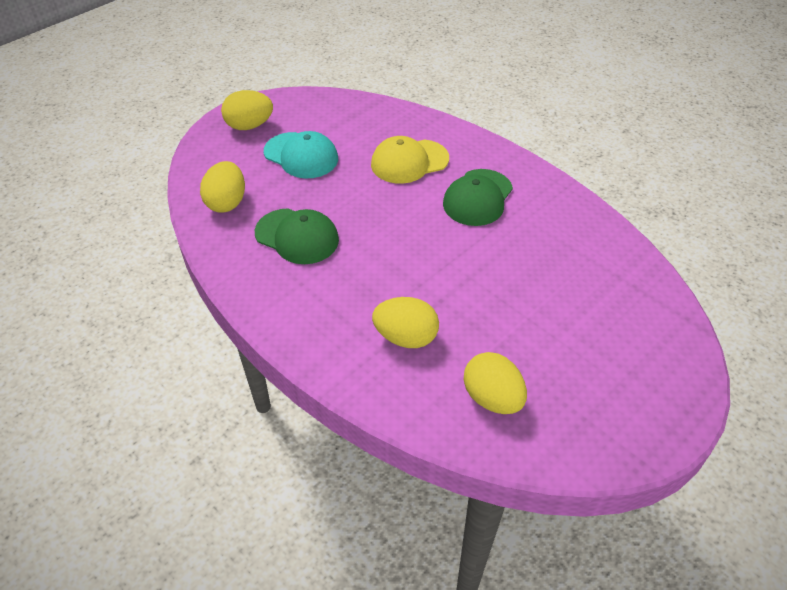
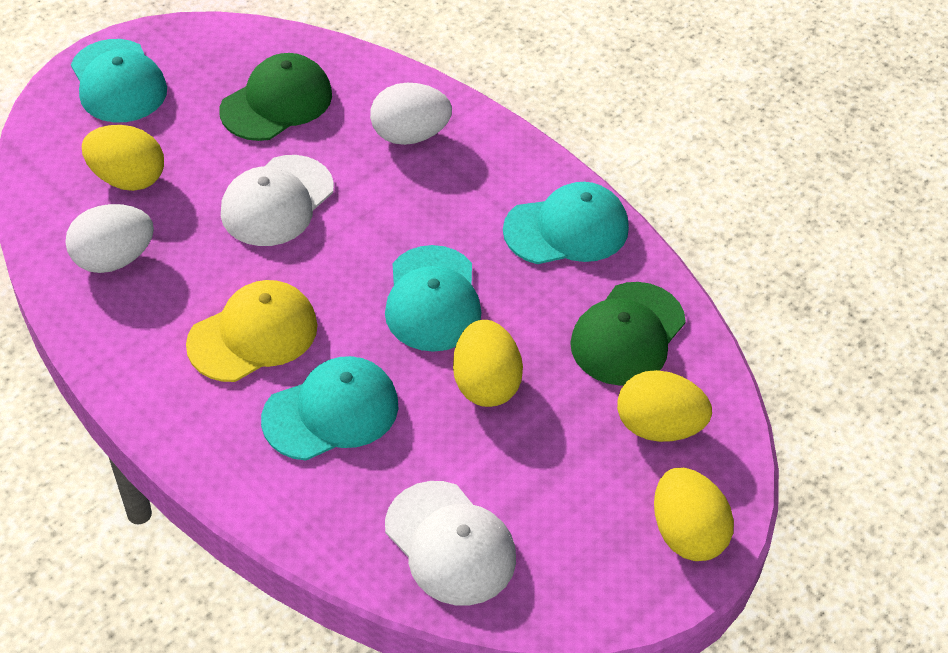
turquoise cap: 1 -> 4
white cap: 0 -> 2
white egg: 0 -> 2

